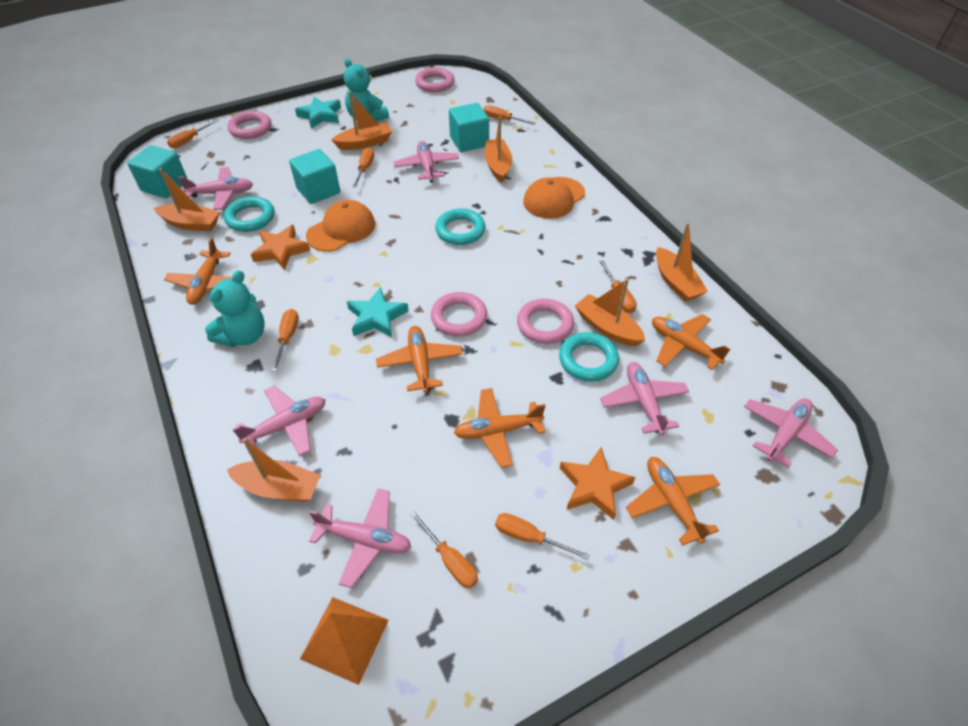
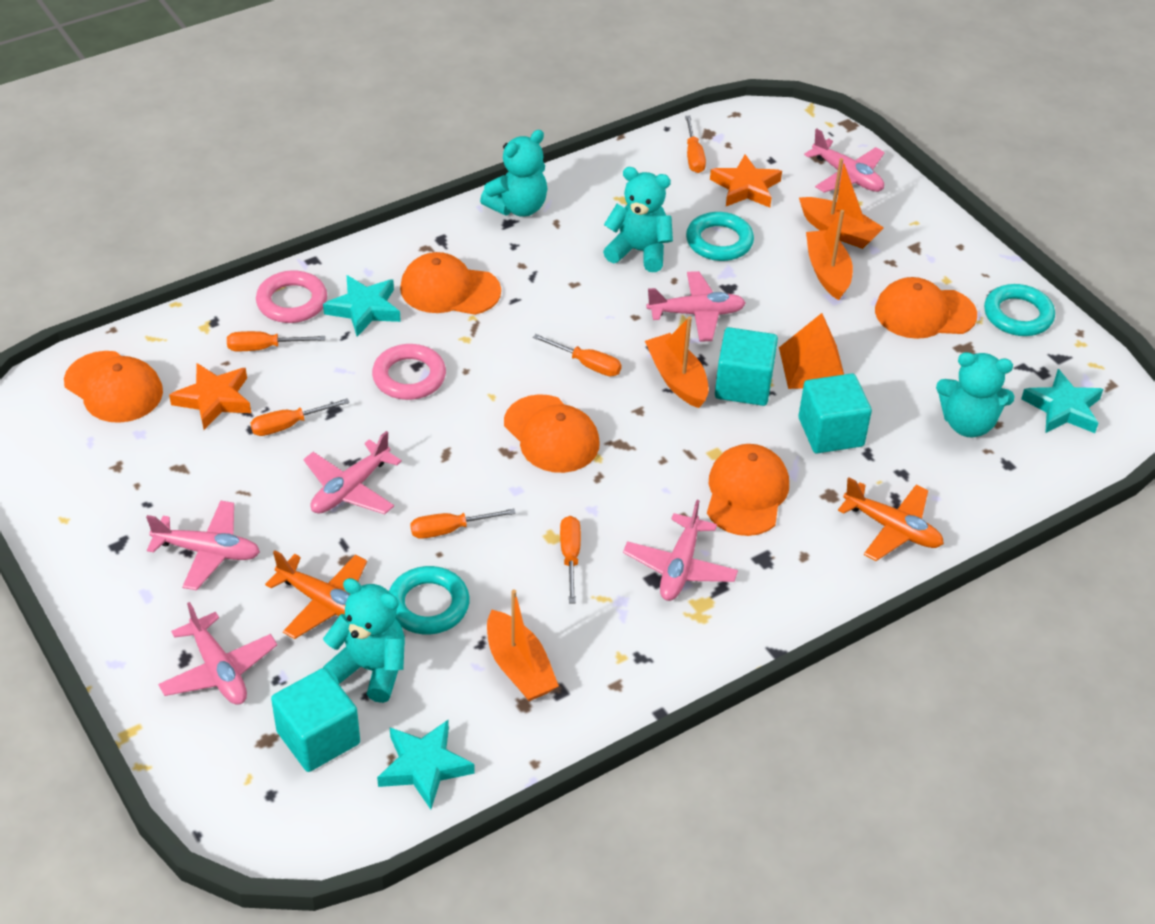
orange boat: 6 -> 4
orange cap: 2 -> 5
orange plane: 5 -> 2
orange screwdriver: 7 -> 6
pink ring: 4 -> 2
turquoise star: 2 -> 3
turquoise teddy bear: 2 -> 4

